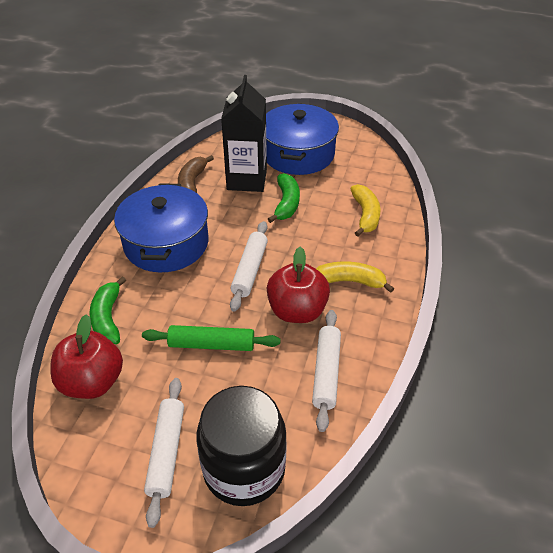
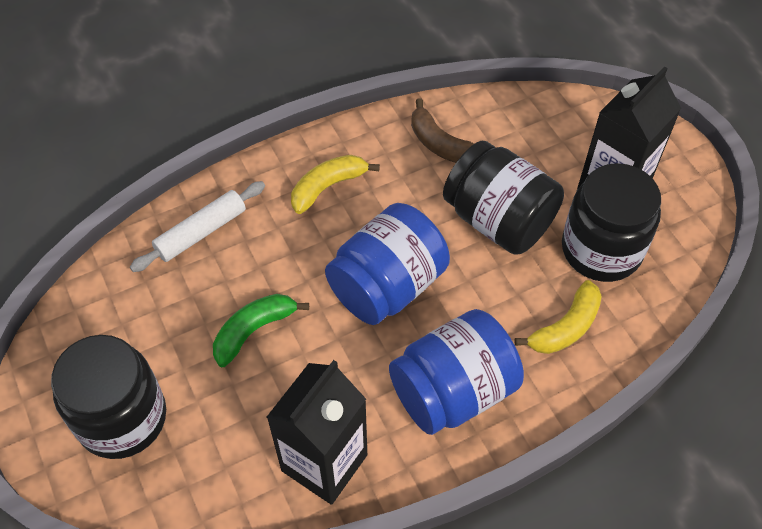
black carton: 1 -> 2
black jar: 1 -> 3
blue jar: 0 -> 2
blue pot: 2 -> 0
green banana: 2 -> 1
green rolling pin: 1 -> 0
red apple: 2 -> 0
white rolling pin: 3 -> 1

